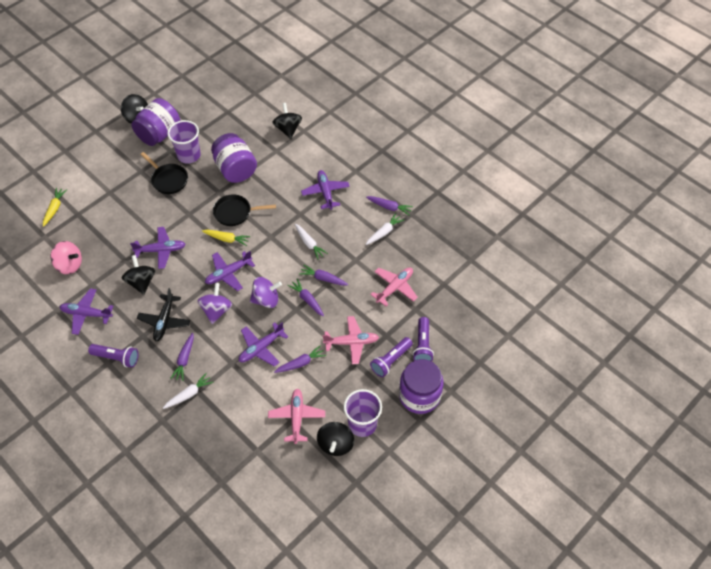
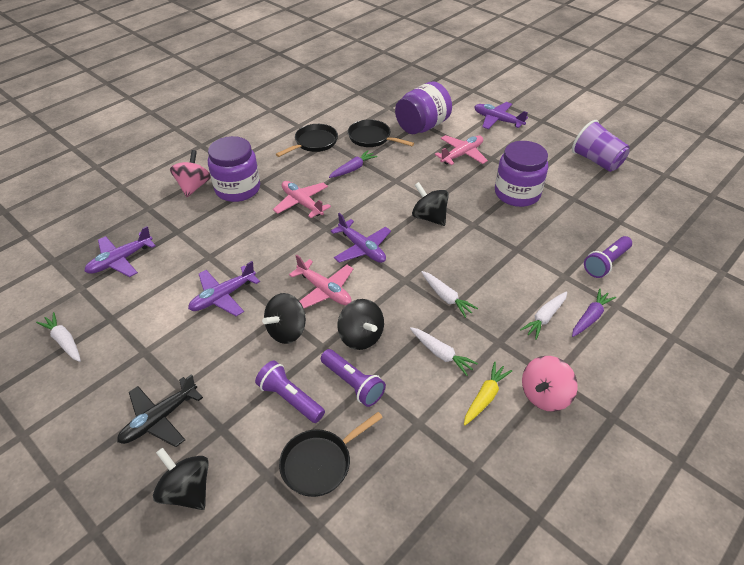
black pan: 2 -> 3
pink spinning top: 1 -> 2
purple carrot: 5 -> 2
purple cup: 2 -> 1
purple plane: 5 -> 4
purple spinning top: 2 -> 0
white carrot: 3 -> 4
yellow carrot: 2 -> 1

